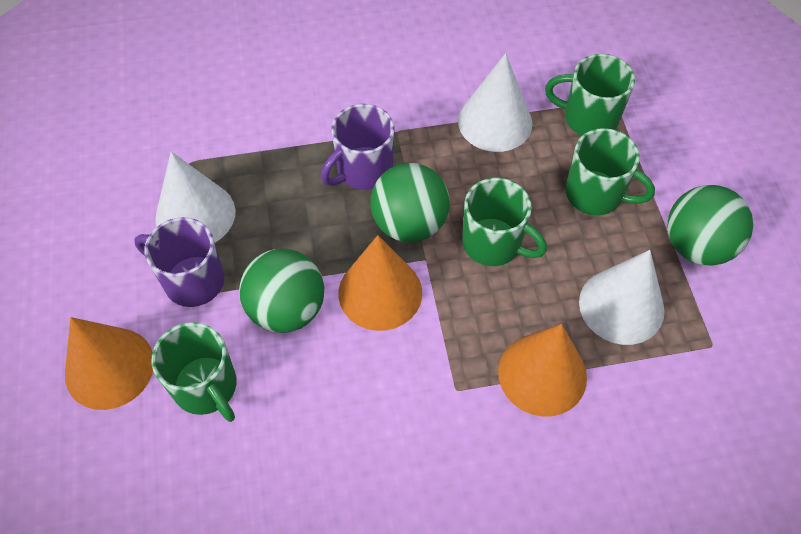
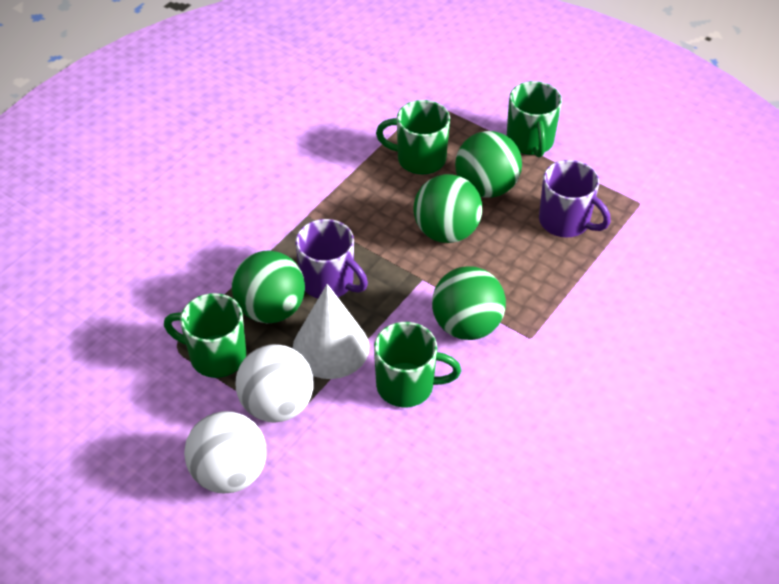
green ball: 3 -> 4
orange cone: 3 -> 0
white ball: 0 -> 2
white cone: 3 -> 1

